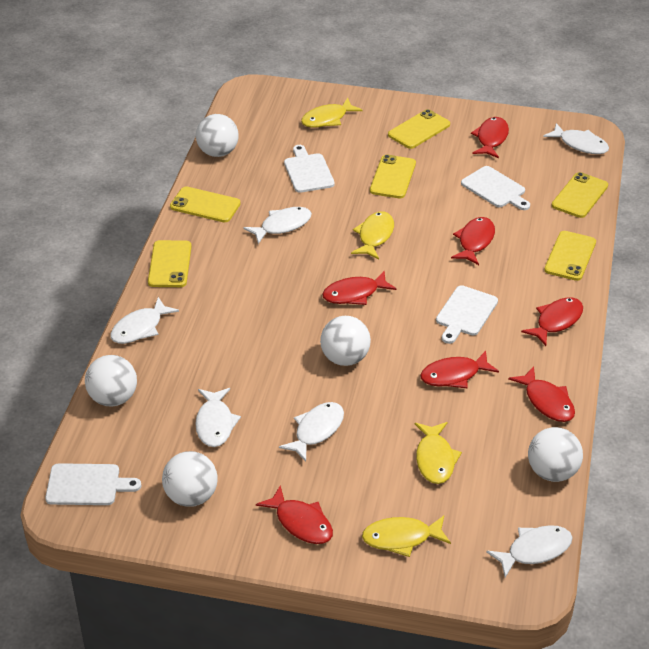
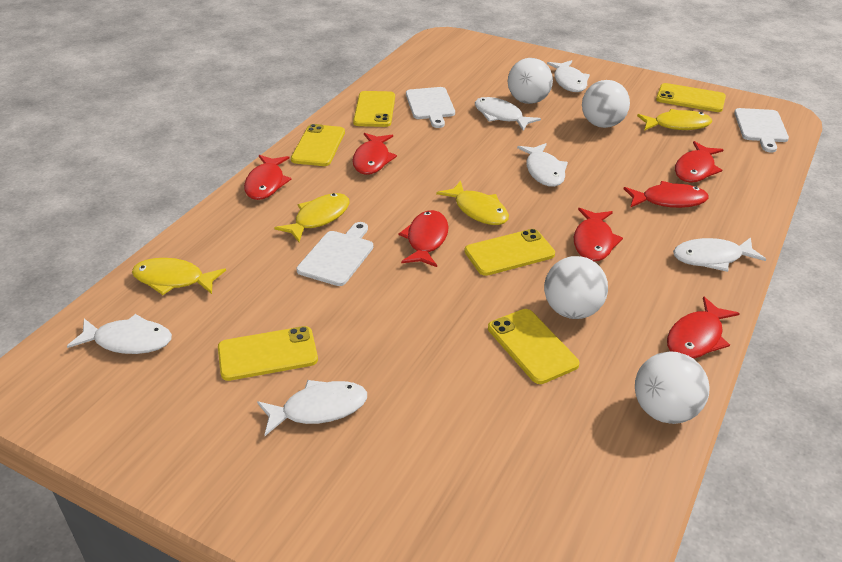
white ball: 5 -> 4
white cutting board: 4 -> 3

